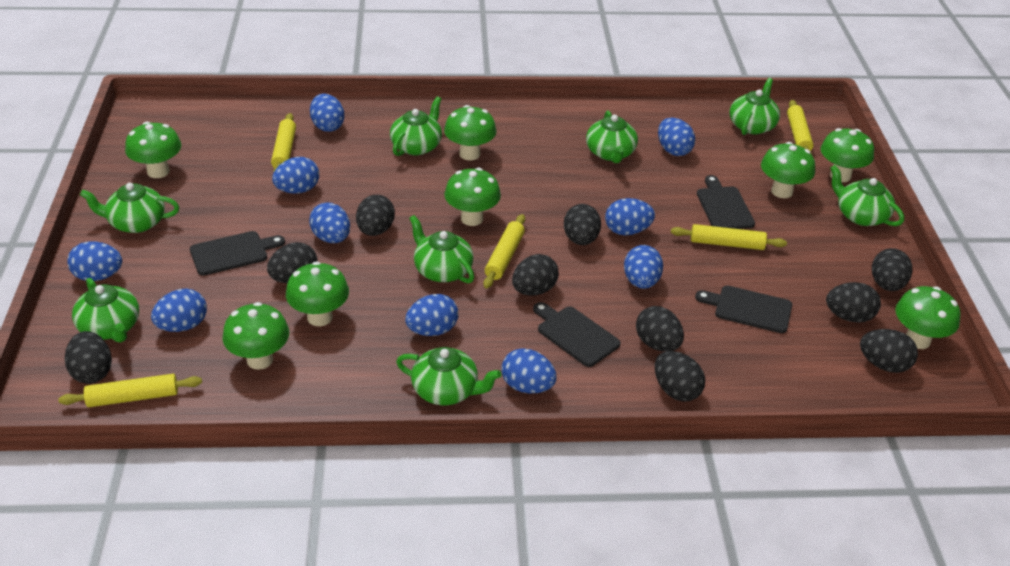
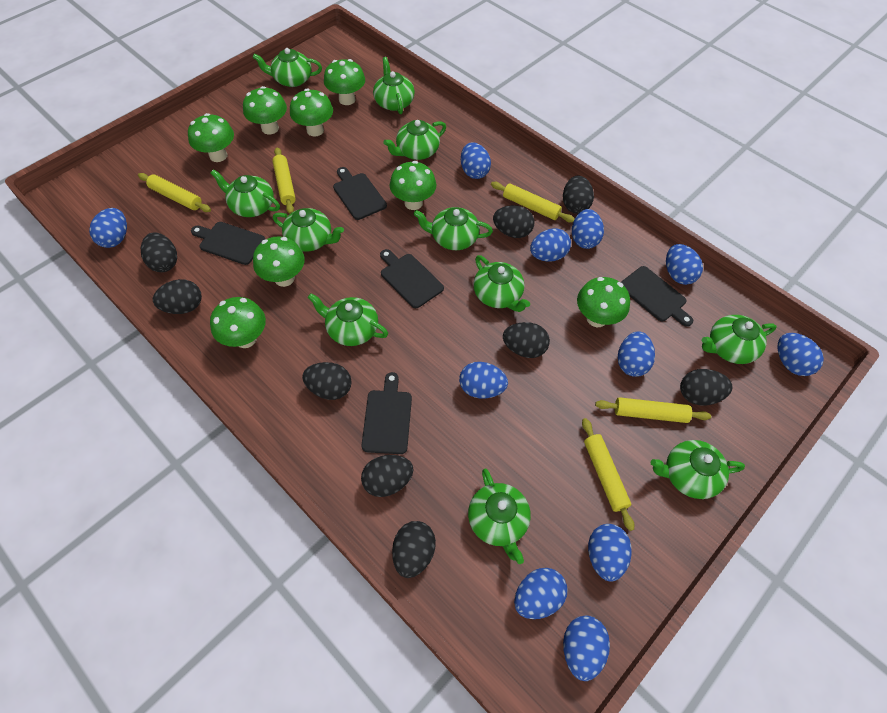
black cutting board: 4 -> 5
black egg: 10 -> 9
blue egg: 10 -> 11
green teapot: 8 -> 11

